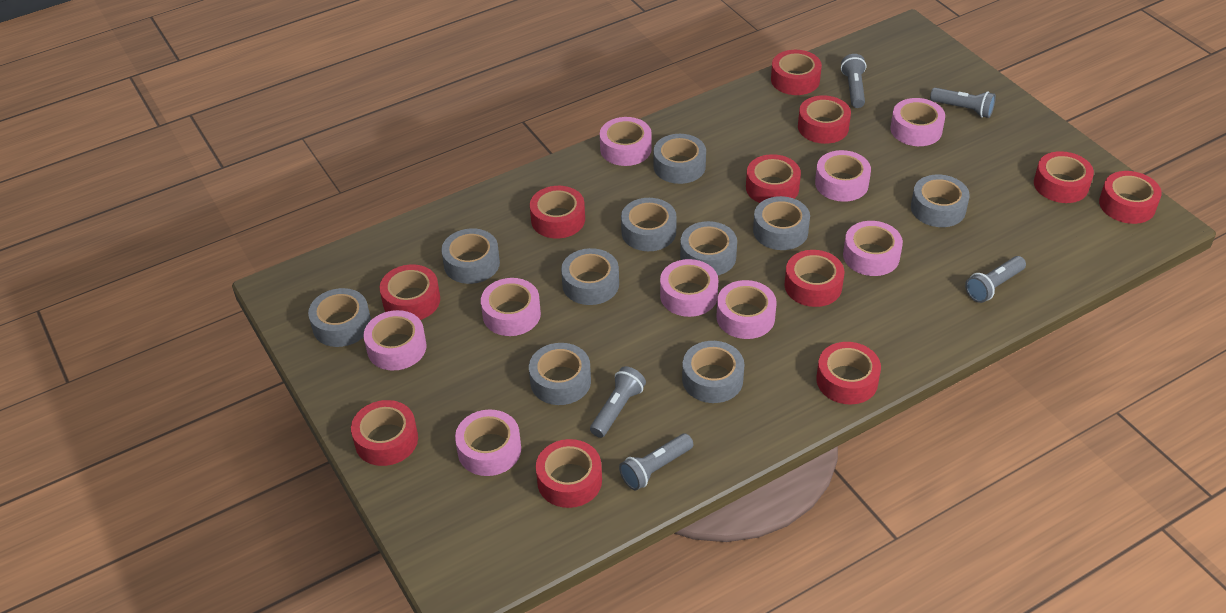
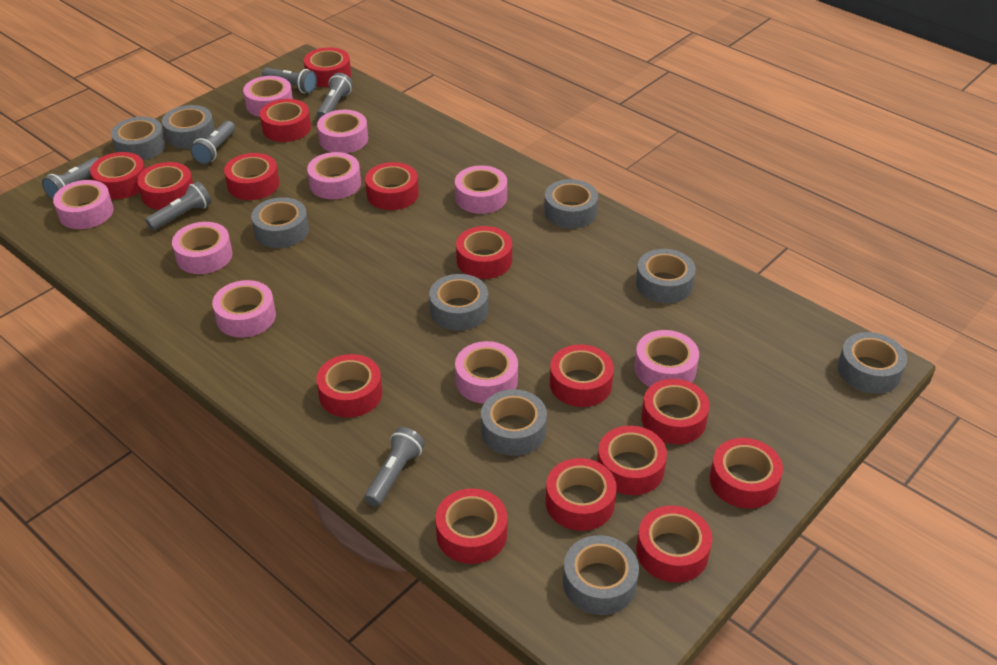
grey flashlight: 5 -> 6
grey tape: 10 -> 9
red tape: 11 -> 15

